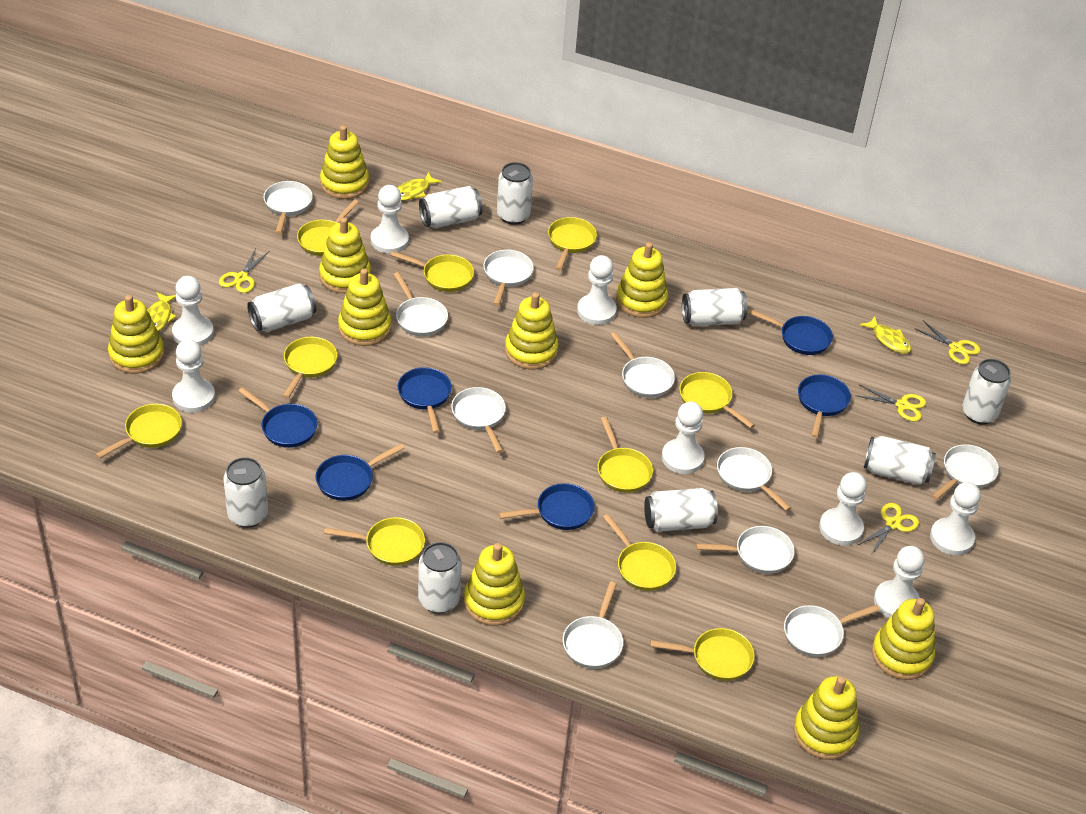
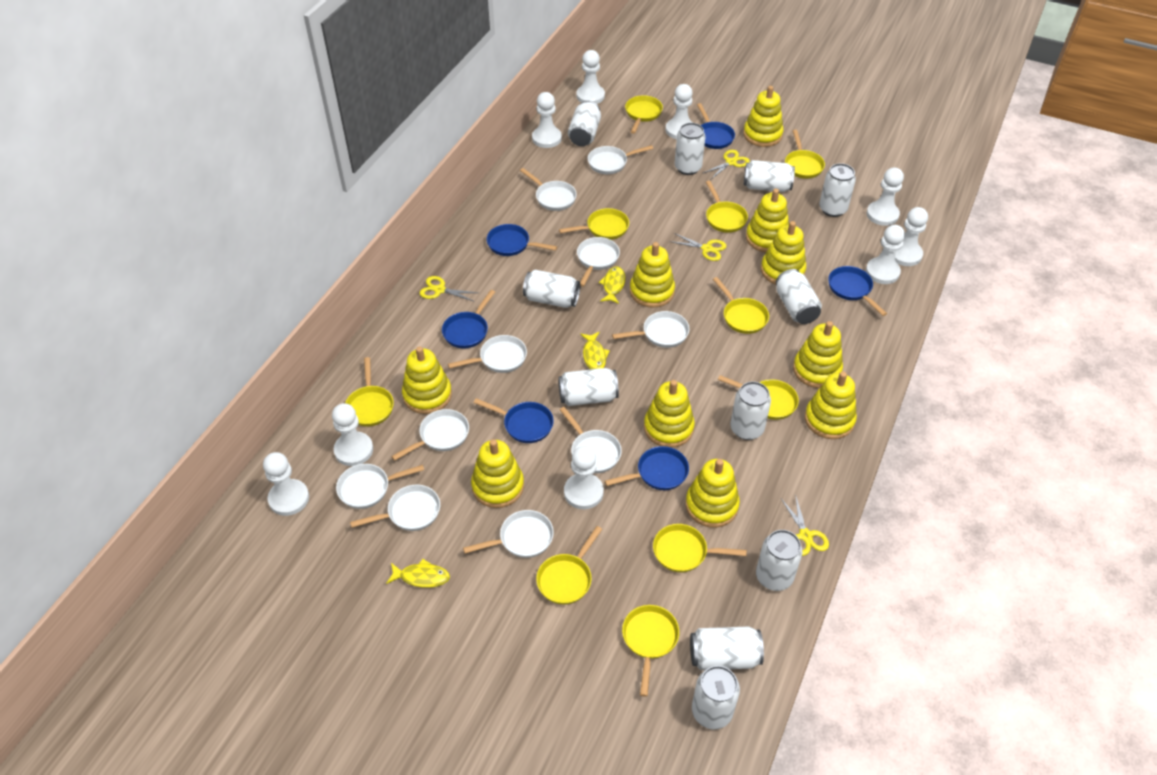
white can: 9 -> 11
white pawn: 8 -> 9
yellow stacking toy: 9 -> 10

